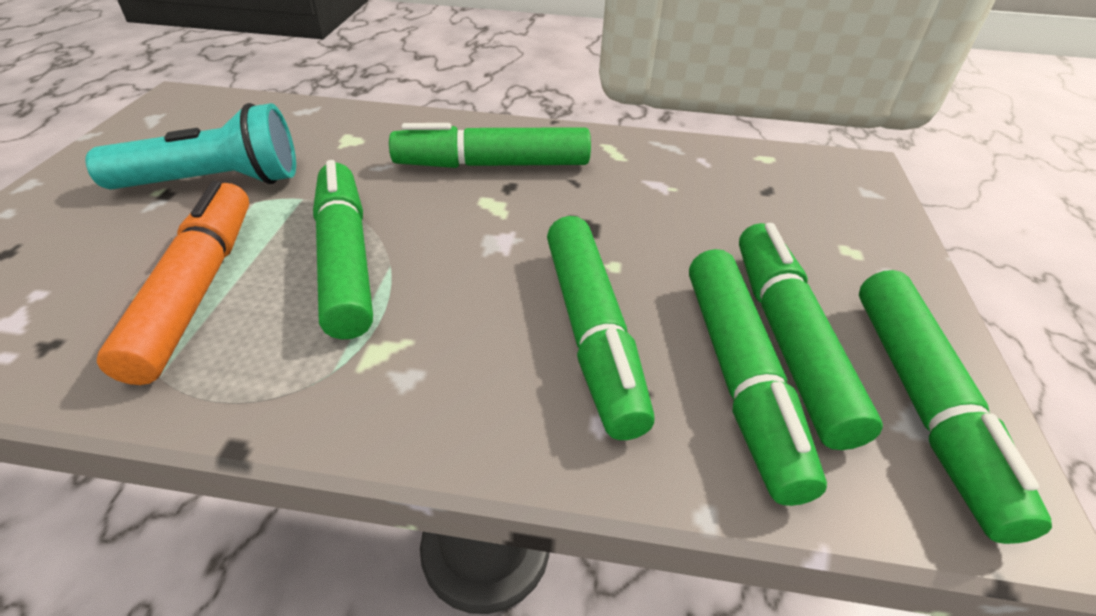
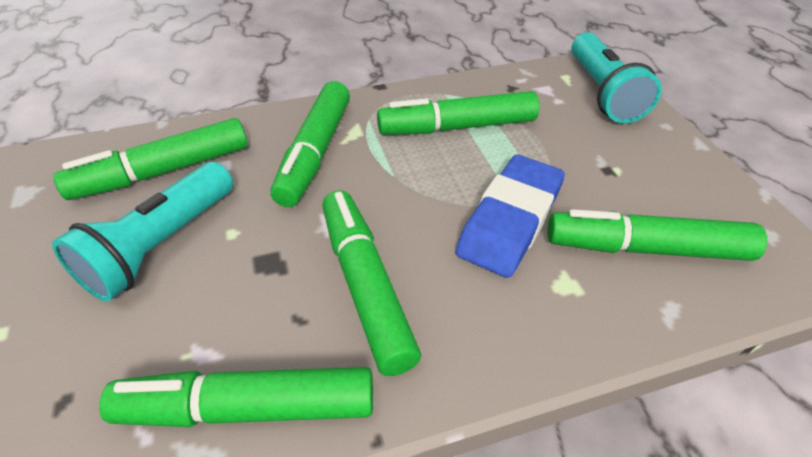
blue eraser: 0 -> 1
orange marker: 1 -> 0
turquoise flashlight: 1 -> 2

